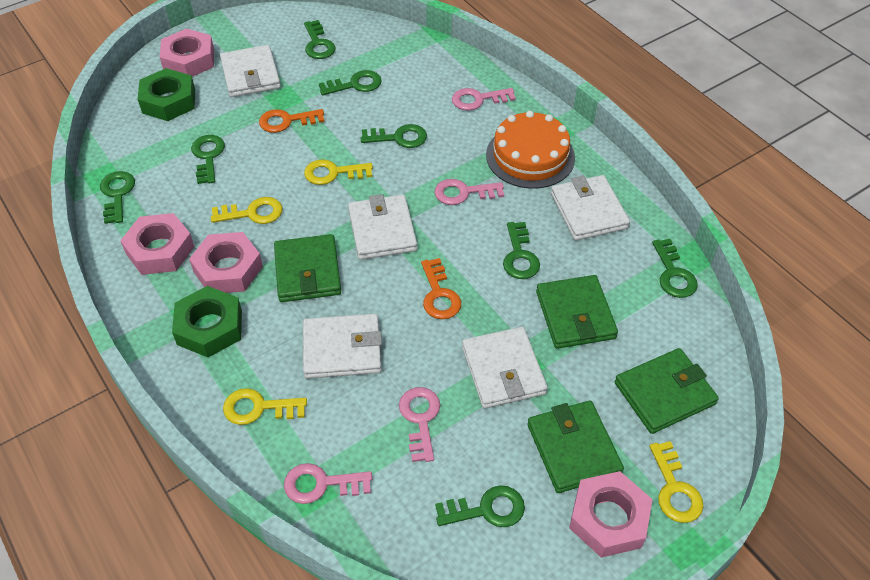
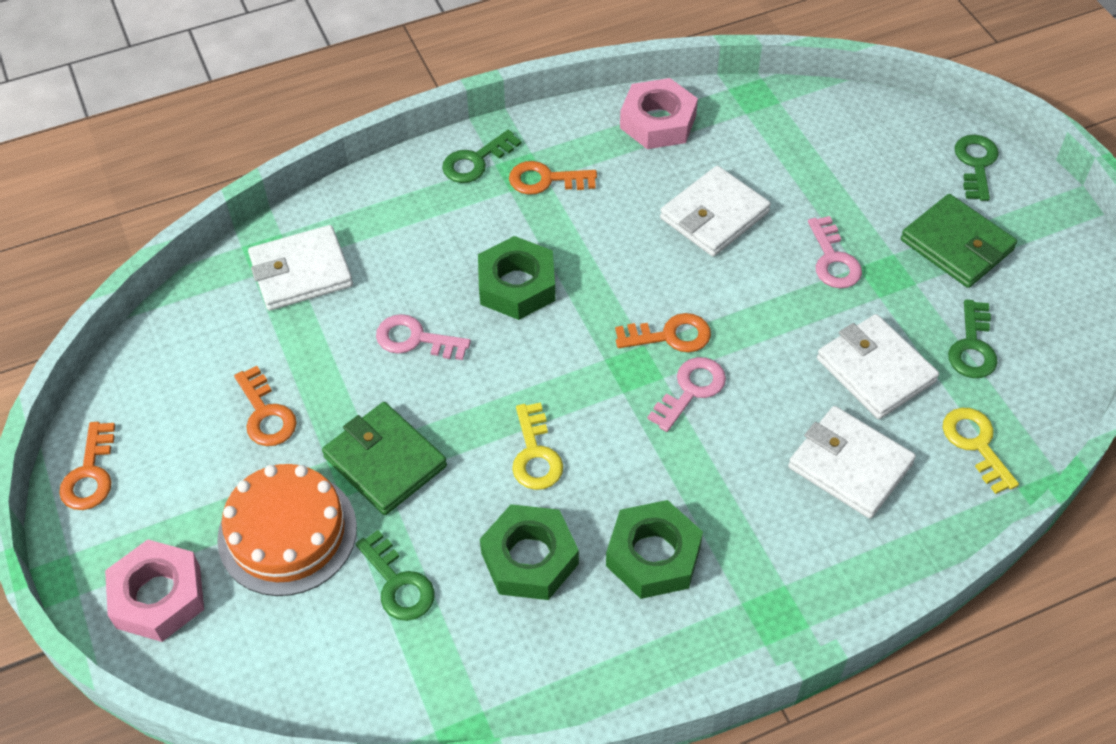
green key: 8 -> 4
green nut: 2 -> 3
green wallet: 4 -> 2
orange key: 2 -> 4
pink key: 4 -> 3
pink nut: 4 -> 2
white wallet: 5 -> 4
yellow key: 4 -> 2

